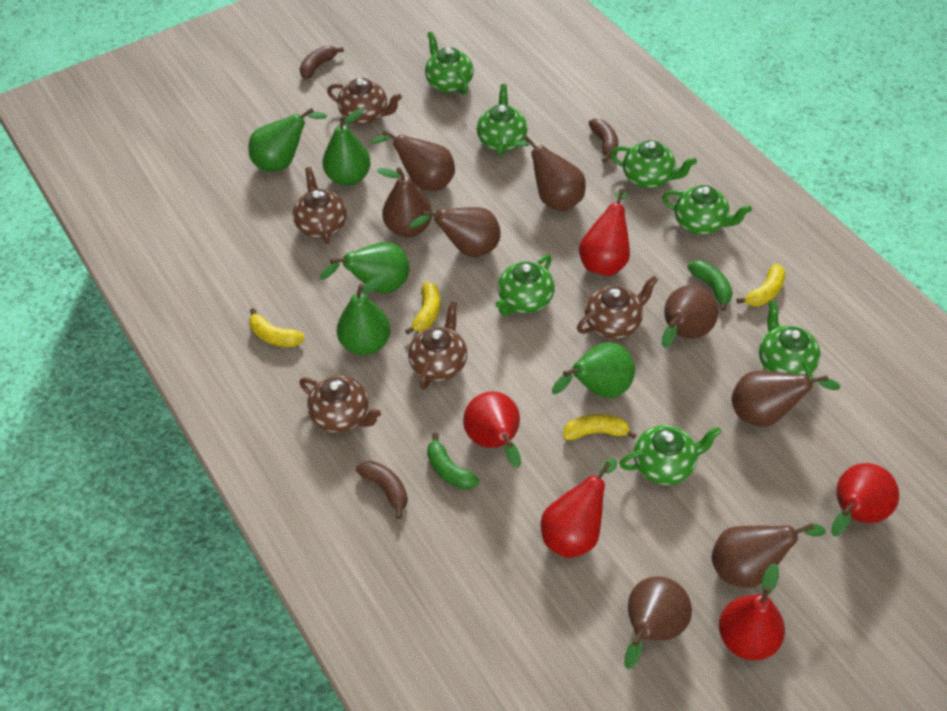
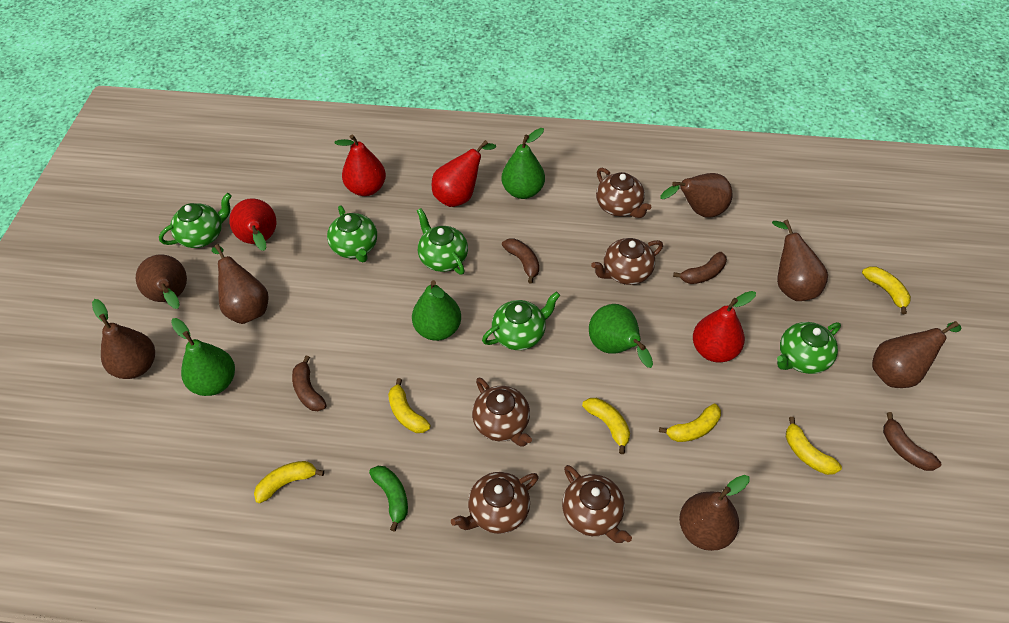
brown banana: 3 -> 4
brown pear: 8 -> 7
green banana: 2 -> 1
green pear: 5 -> 4
green teapot: 7 -> 5
red pear: 5 -> 4
yellow banana: 4 -> 6

